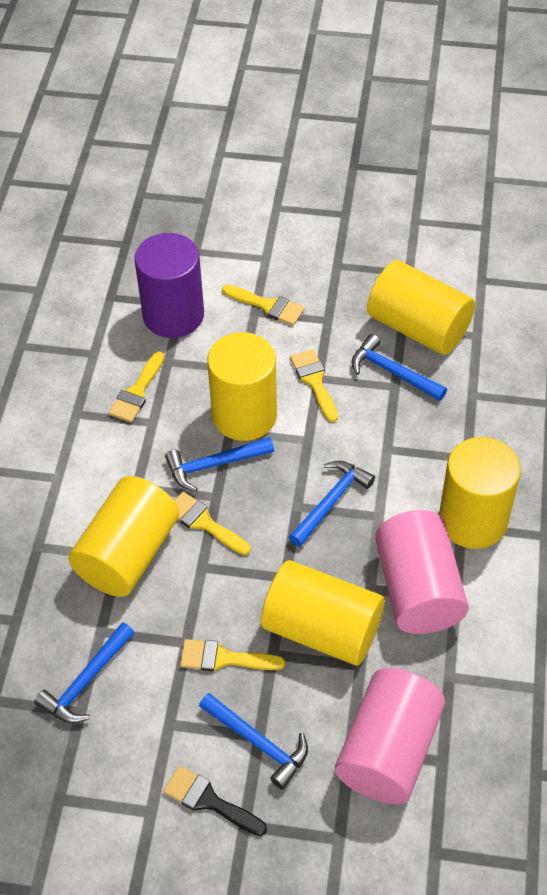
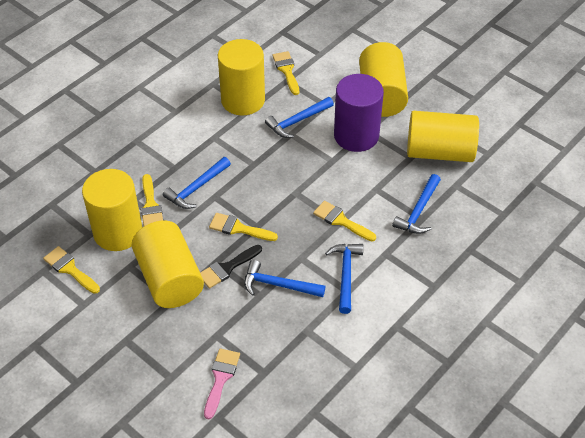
pink brush: 0 -> 1
pink cylinder: 2 -> 0

